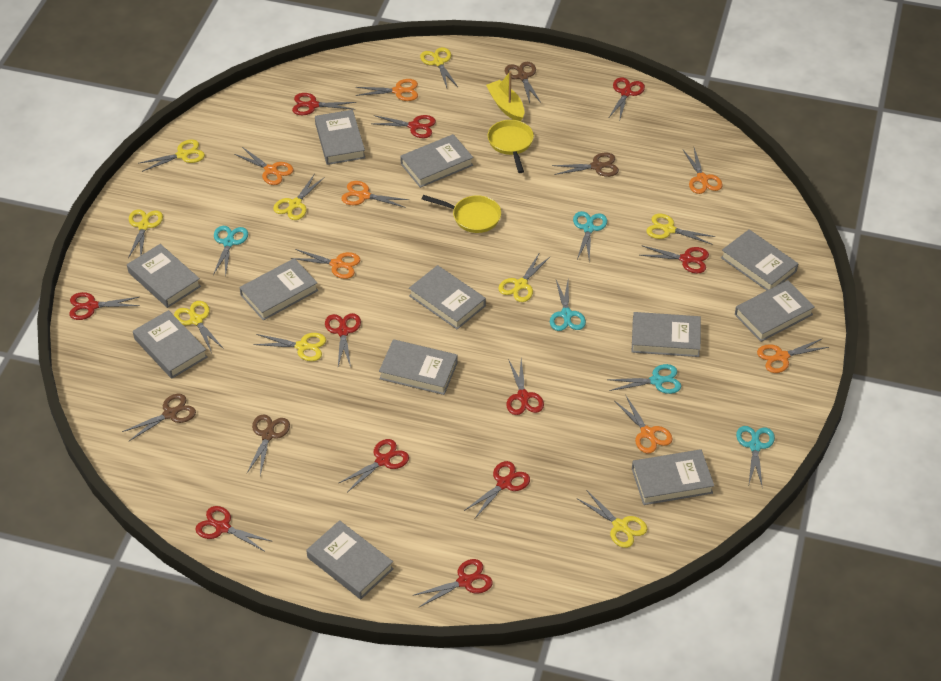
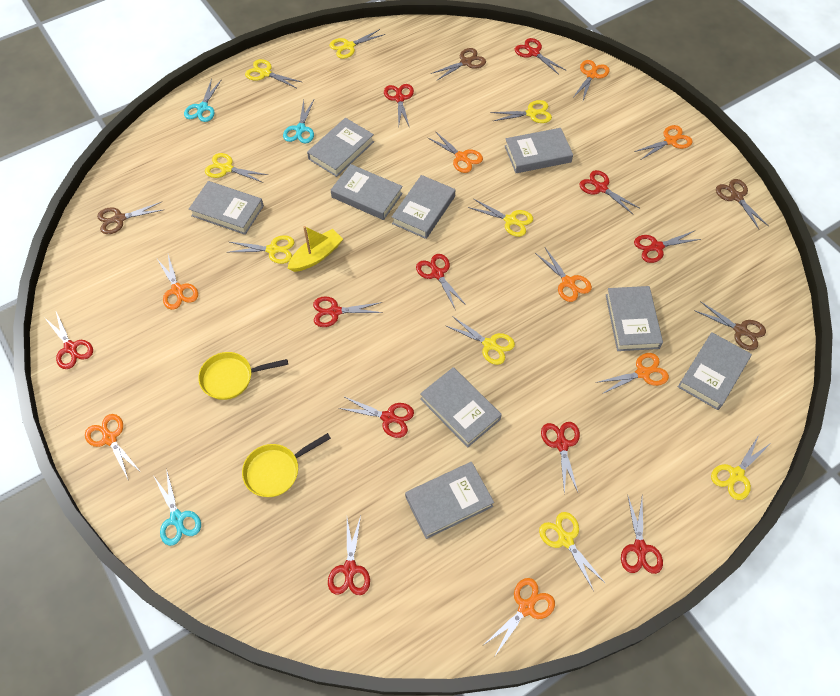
grey book: 12 -> 9
orange scissors: 7 -> 8
turquoise scissors: 5 -> 3

